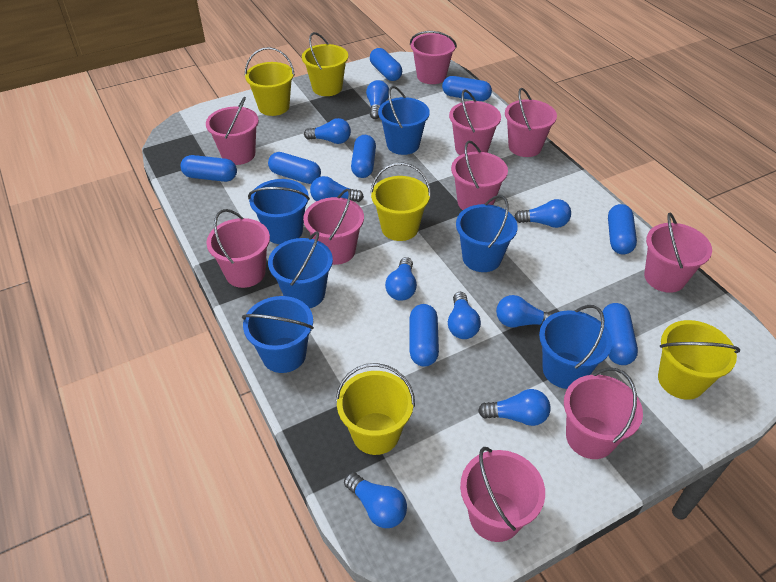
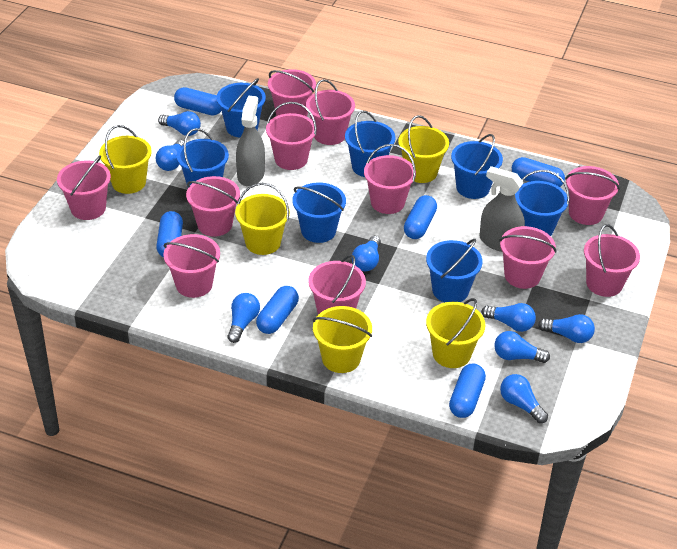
blue bucket: 6 -> 7
blue capsule: 8 -> 6
blue light bulb: 9 -> 8
grey spray bottle: 0 -> 2
pink bucket: 10 -> 11

